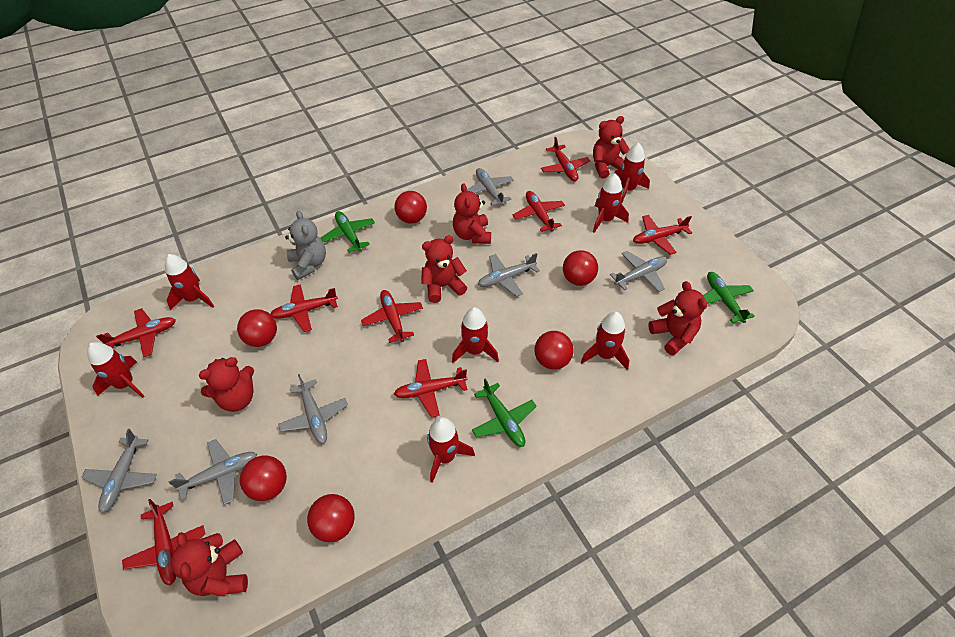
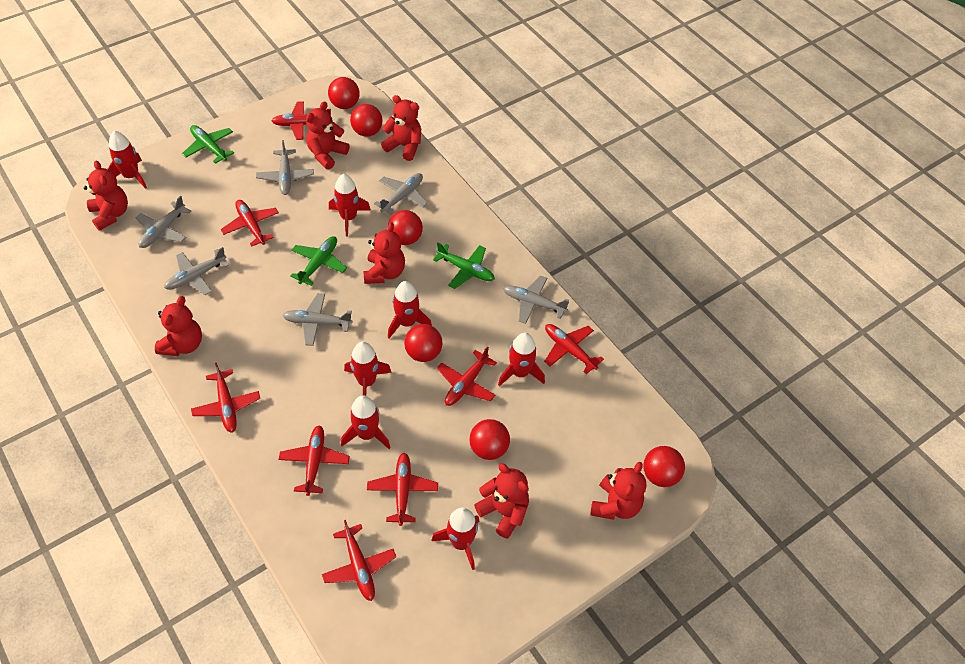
grey teddy bear: 1 -> 0
red teddy bear: 6 -> 7

